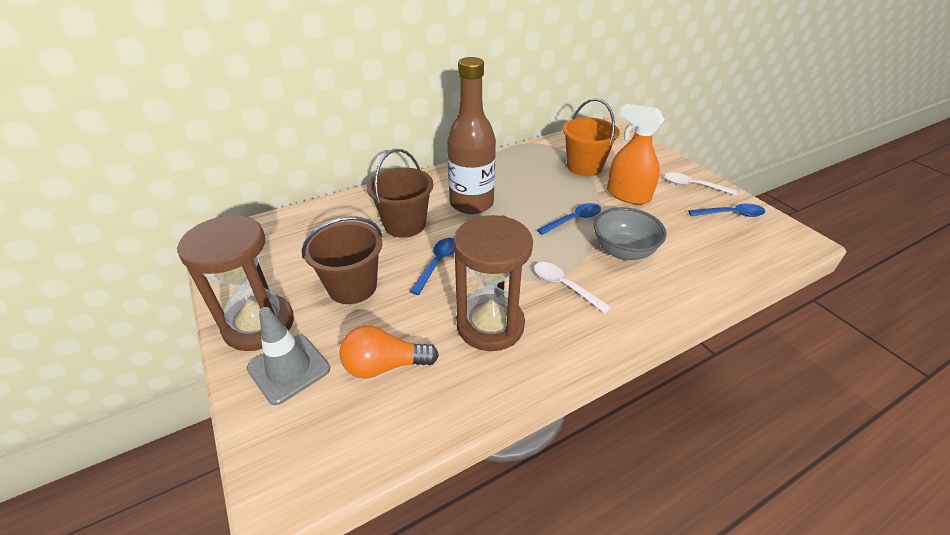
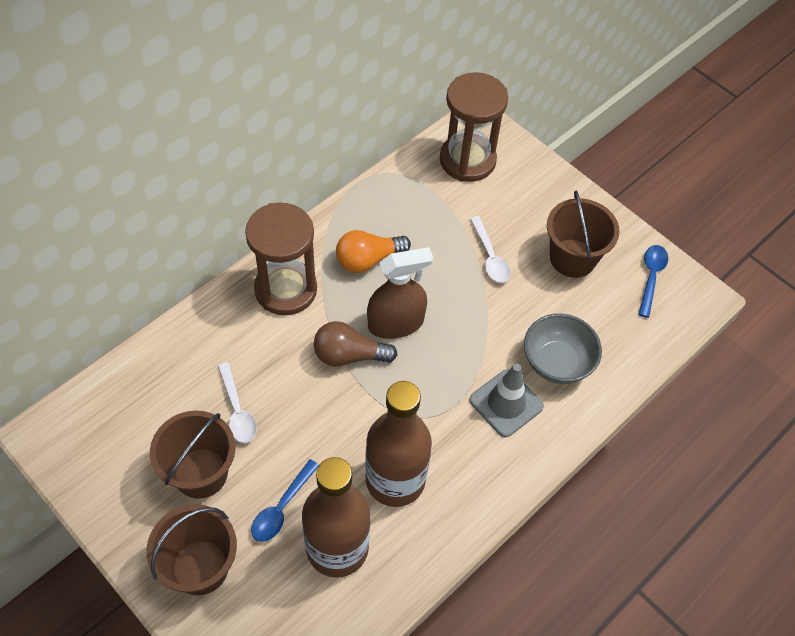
blue spoon: 3 -> 2
brown bottle: 1 -> 2
brown bucket: 2 -> 3
brown light bulb: 0 -> 1
brown spray bottle: 0 -> 1
orange bucket: 1 -> 0
orange spray bottle: 1 -> 0

